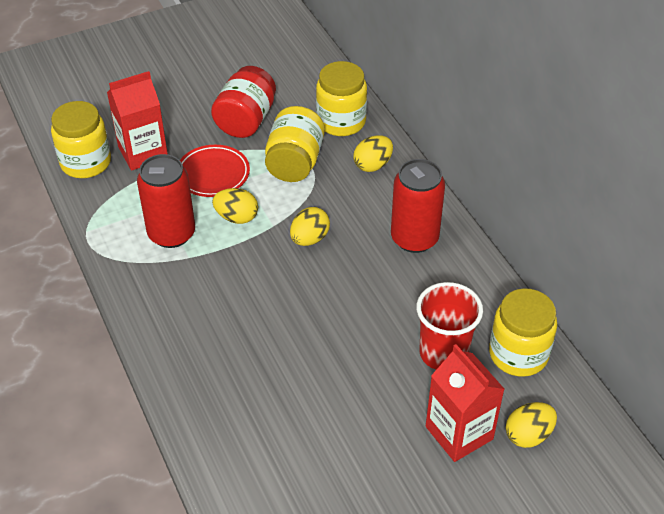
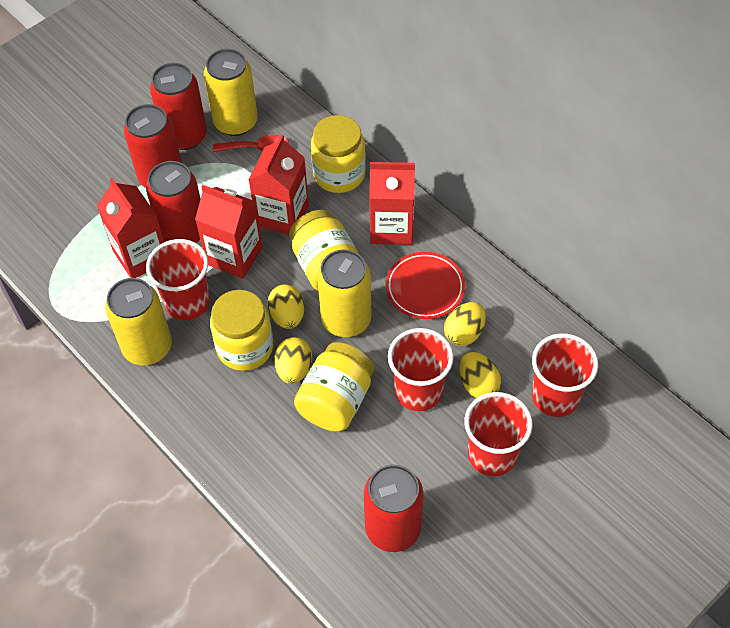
red can: 2 -> 4
red carton: 2 -> 4
red cup: 1 -> 4
red jar: 1 -> 0
red spoon: 0 -> 1
yellow can: 0 -> 3

